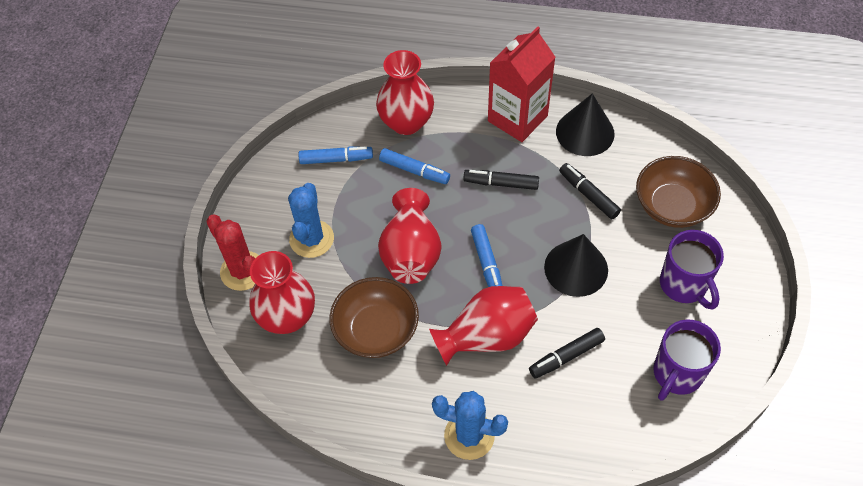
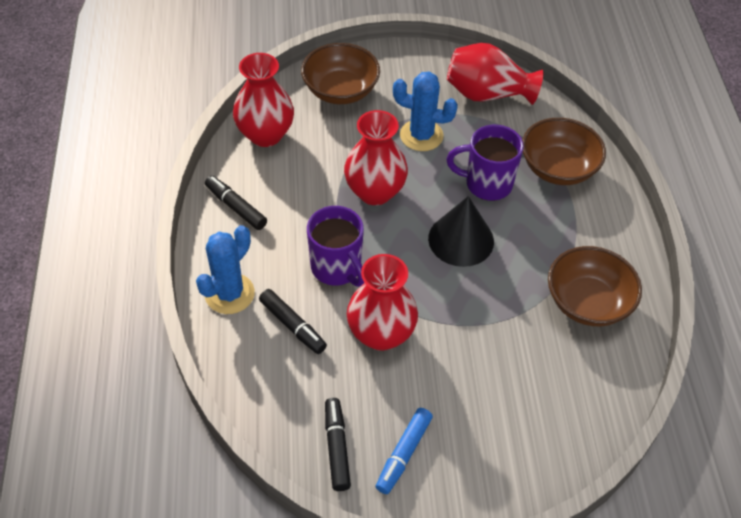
black cone: 2 -> 1
blue marker: 3 -> 1
brown bowl: 2 -> 3
red cactus: 1 -> 0
red carton: 1 -> 0

